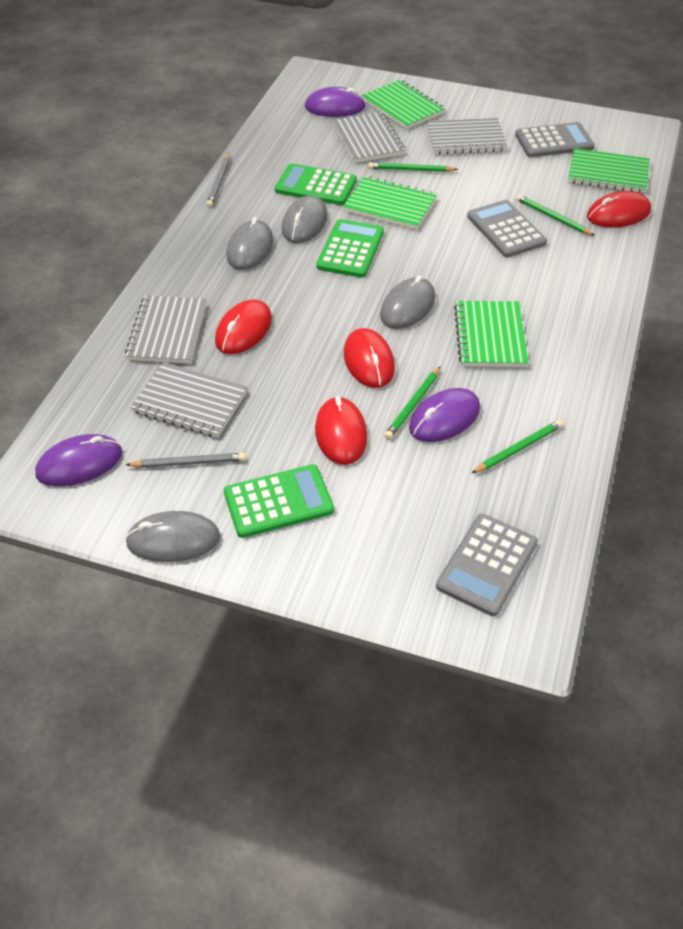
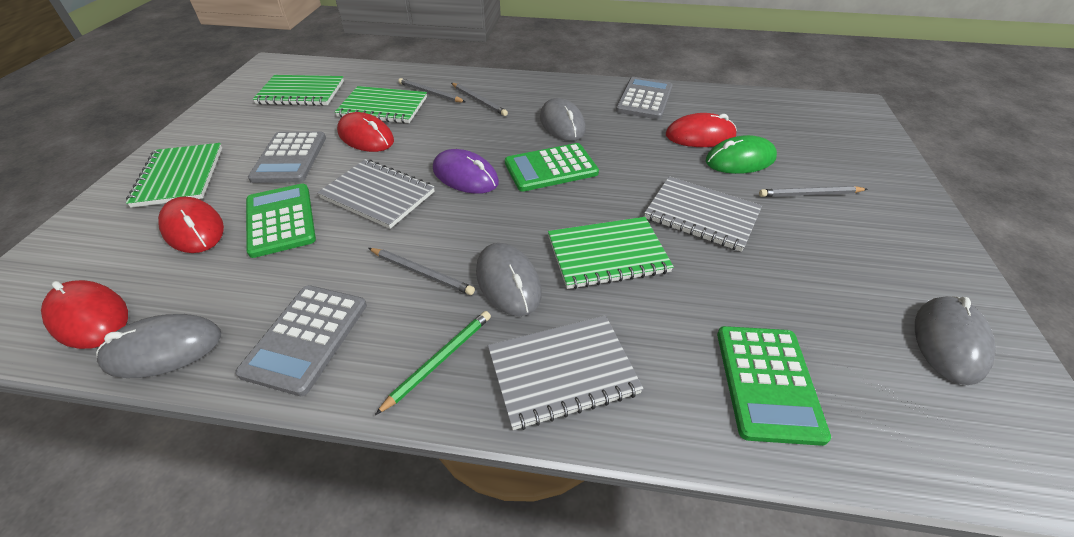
green mouse: 0 -> 1
green pencil: 4 -> 1
grey notebook: 4 -> 3
grey pencil: 2 -> 4
purple mouse: 3 -> 1

